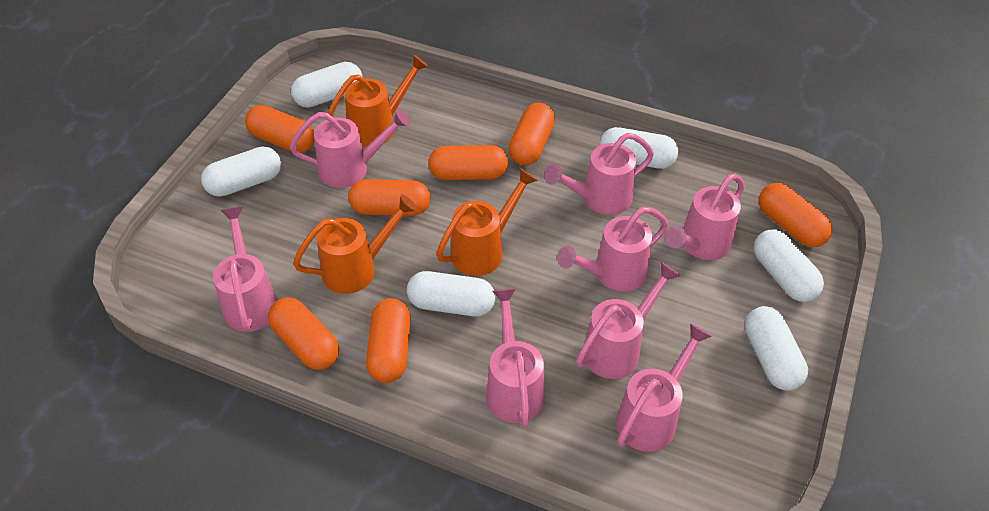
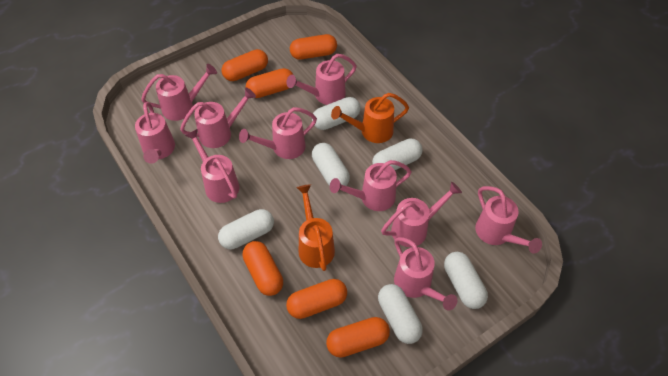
orange capsule: 7 -> 6
orange watering can: 3 -> 2
pink watering can: 8 -> 10

